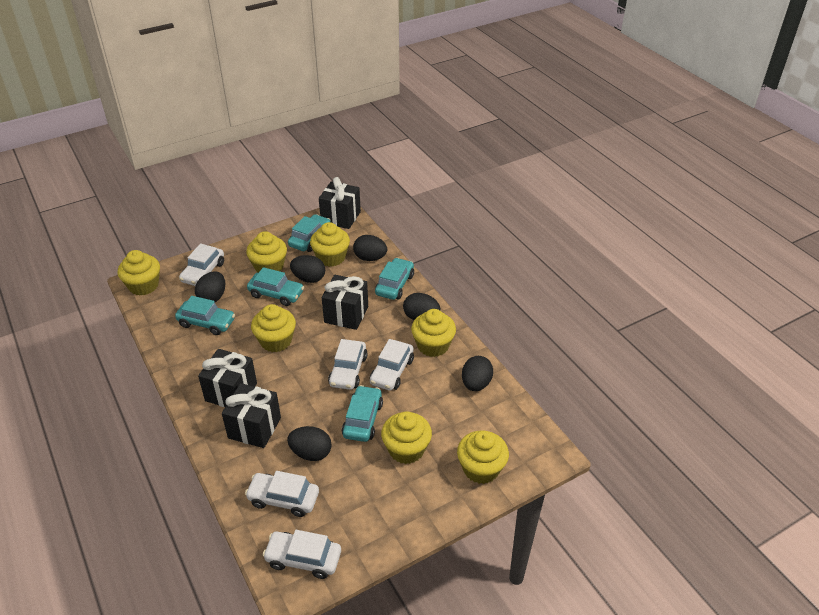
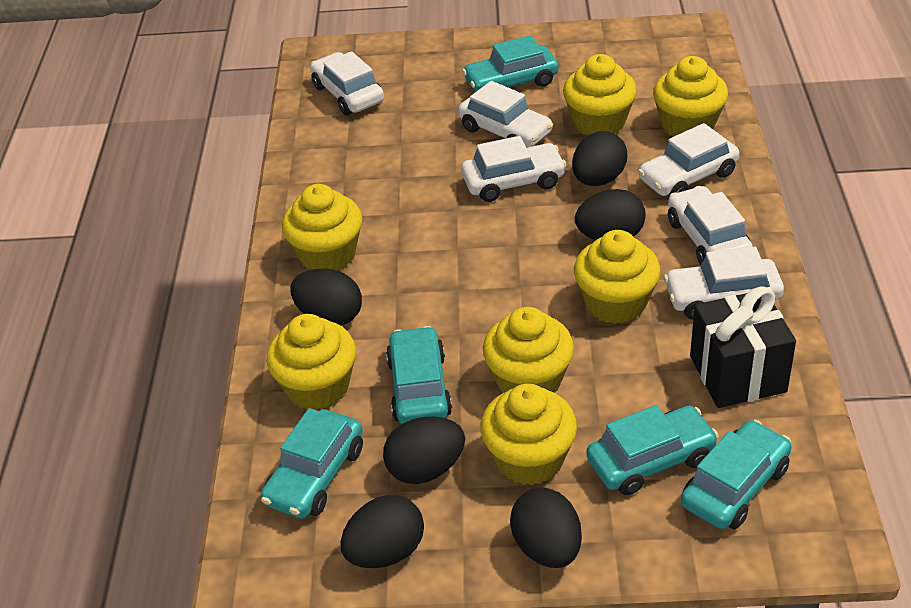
black gift: 4 -> 1
white car: 5 -> 6

